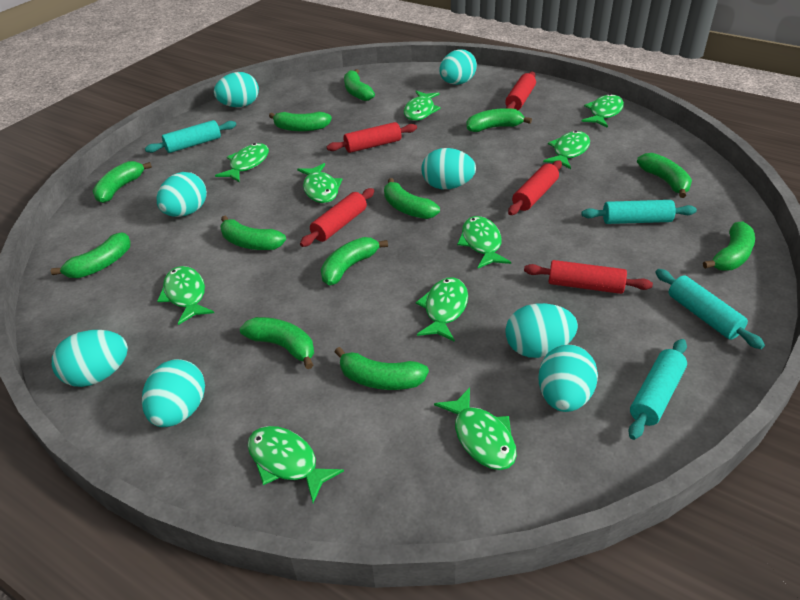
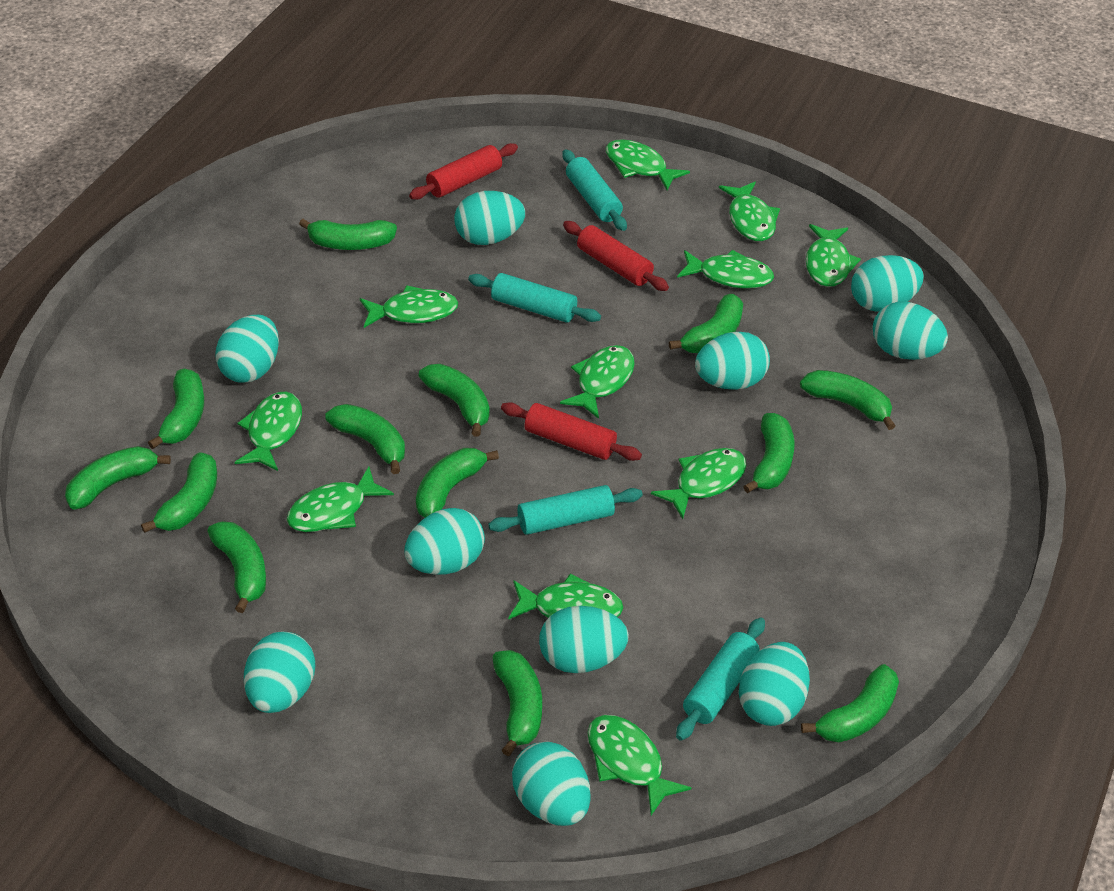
green banana: 12 -> 13
green fish: 10 -> 11
red rolling pin: 5 -> 3
turquoise egg: 8 -> 10

